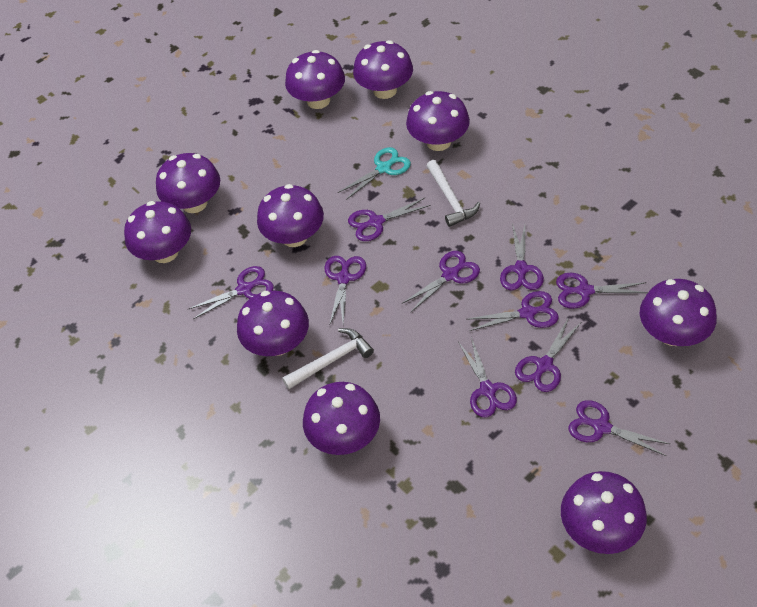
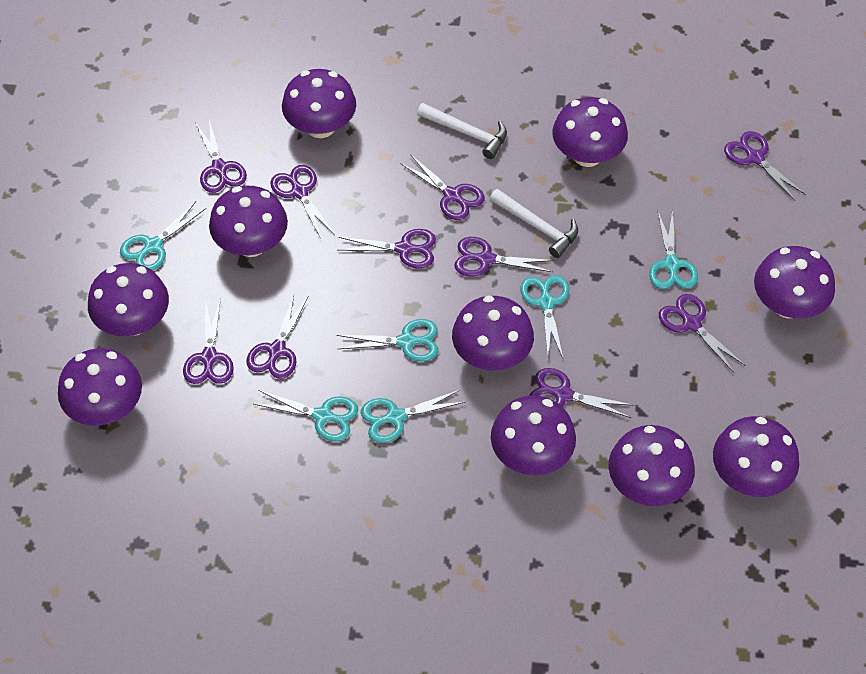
turquoise scissors: 1 -> 6

